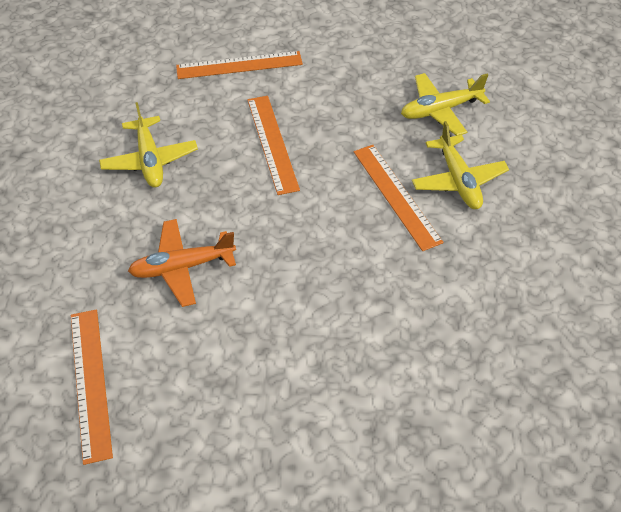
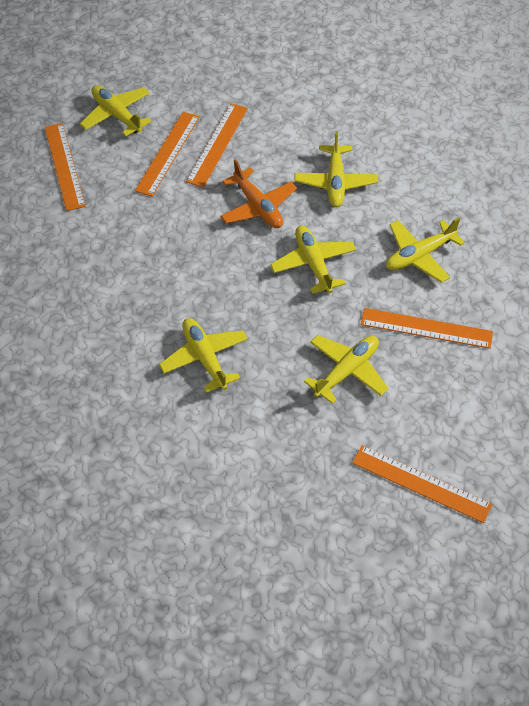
orange ruler: 4 -> 5
yellow plane: 3 -> 6

